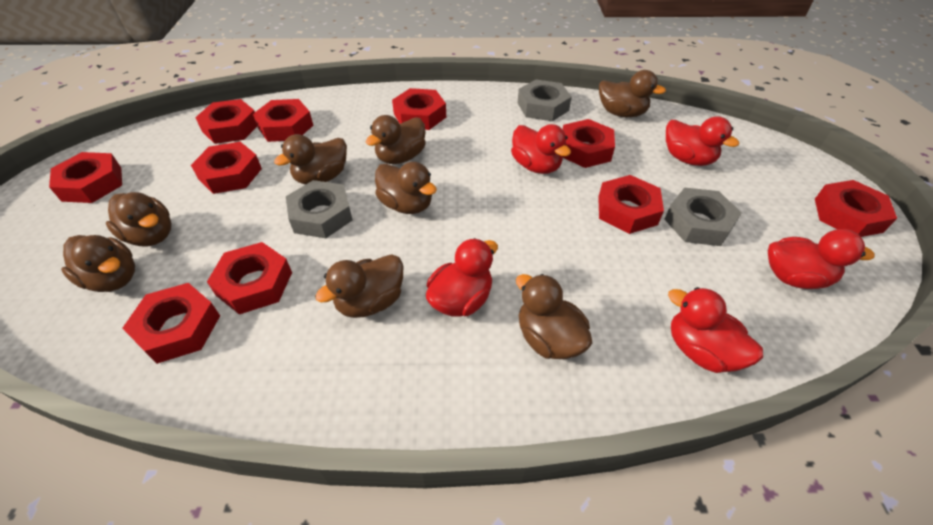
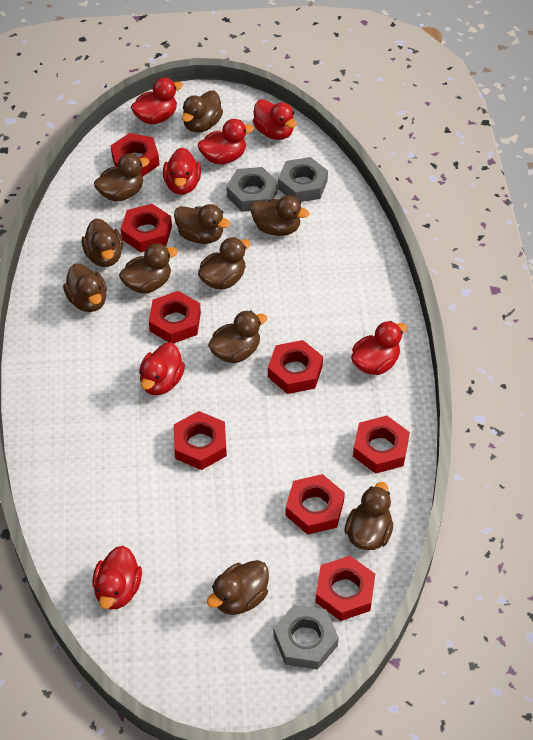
brown duck: 8 -> 11
red duck: 5 -> 7
red nut: 10 -> 8

